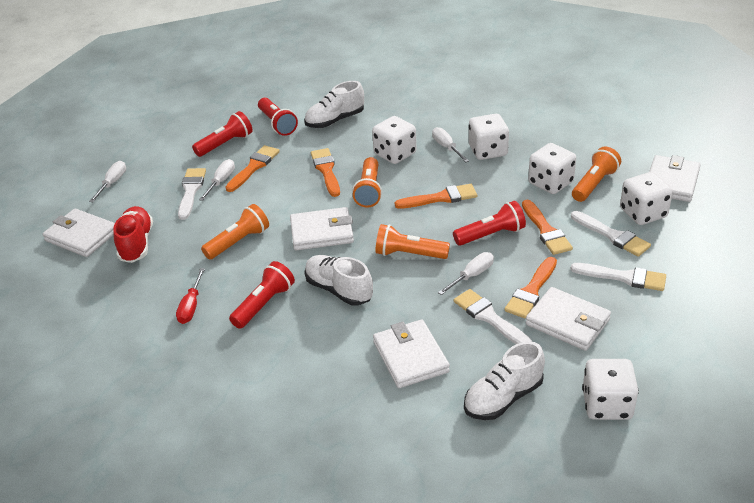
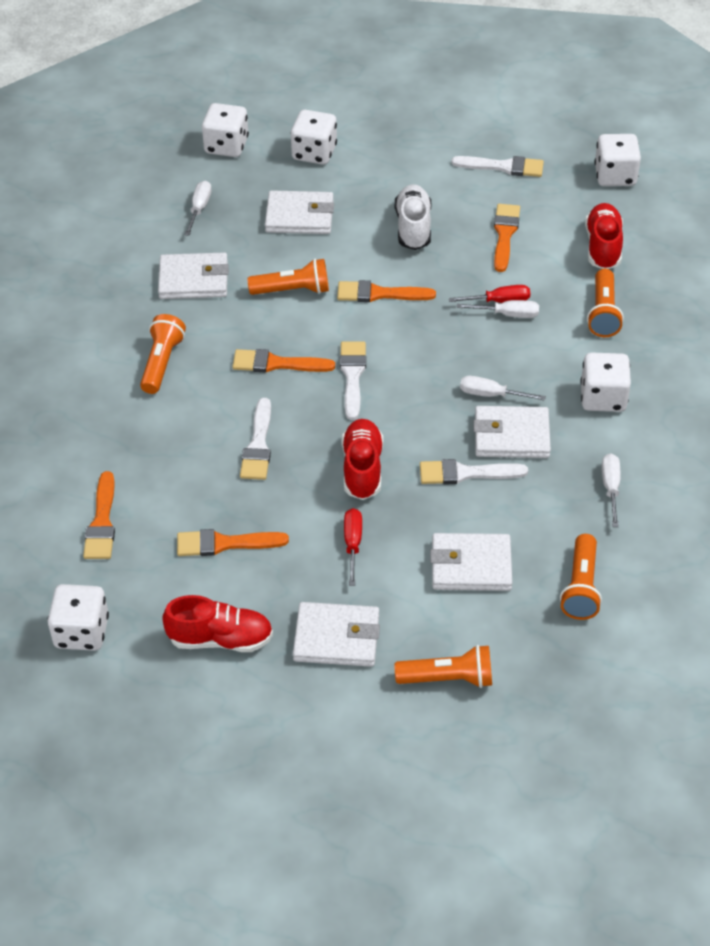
orange flashlight: 4 -> 5
red flashlight: 4 -> 0
red screwdriver: 1 -> 2
red shoe: 1 -> 3
white shoe: 3 -> 1

